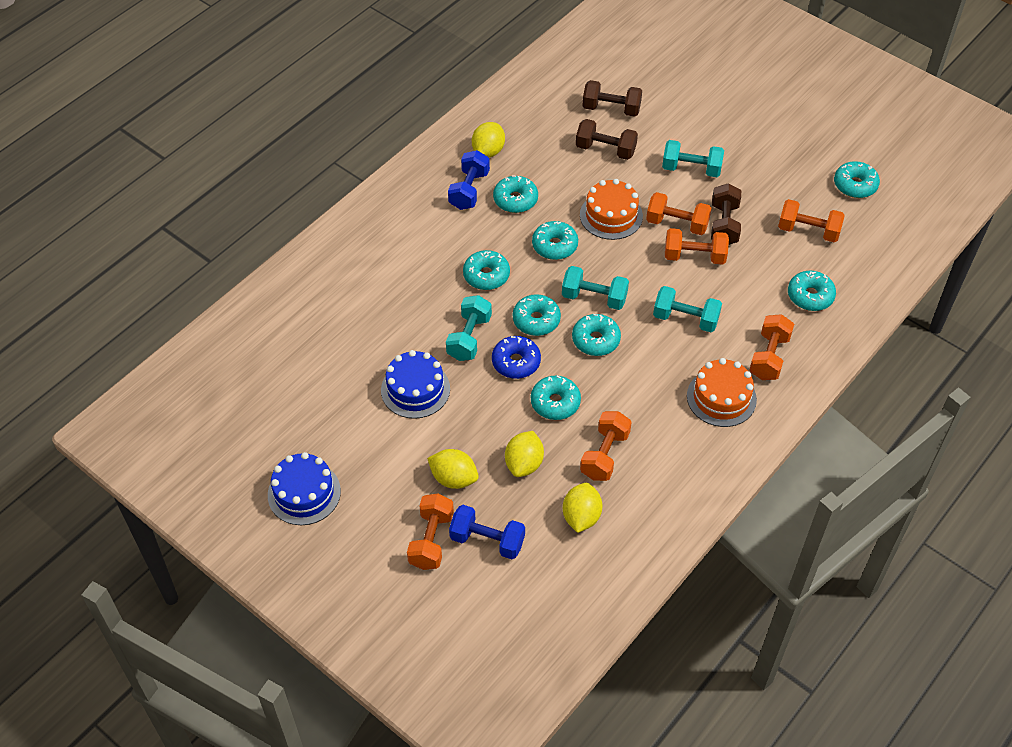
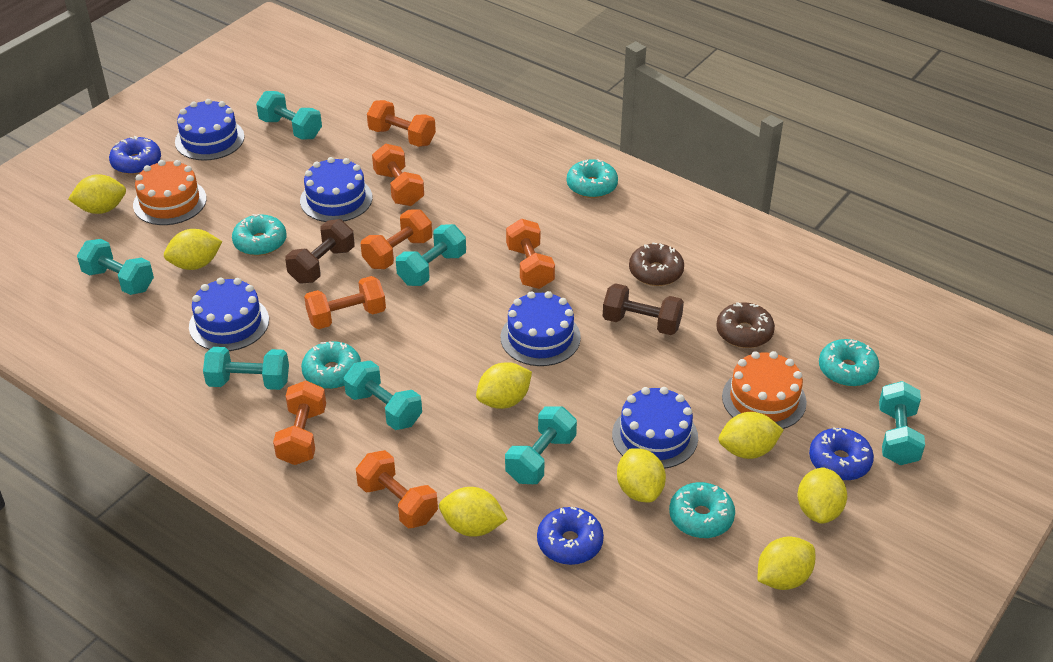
blue cake: 2 -> 5
blue donut: 1 -> 3
blue dumbbell: 2 -> 0
brown donut: 0 -> 2
brown dumbbell: 3 -> 2
orange dumbbell: 6 -> 7
turquoise donut: 8 -> 5
turquoise dumbbell: 4 -> 7
yellow lemon: 4 -> 8

